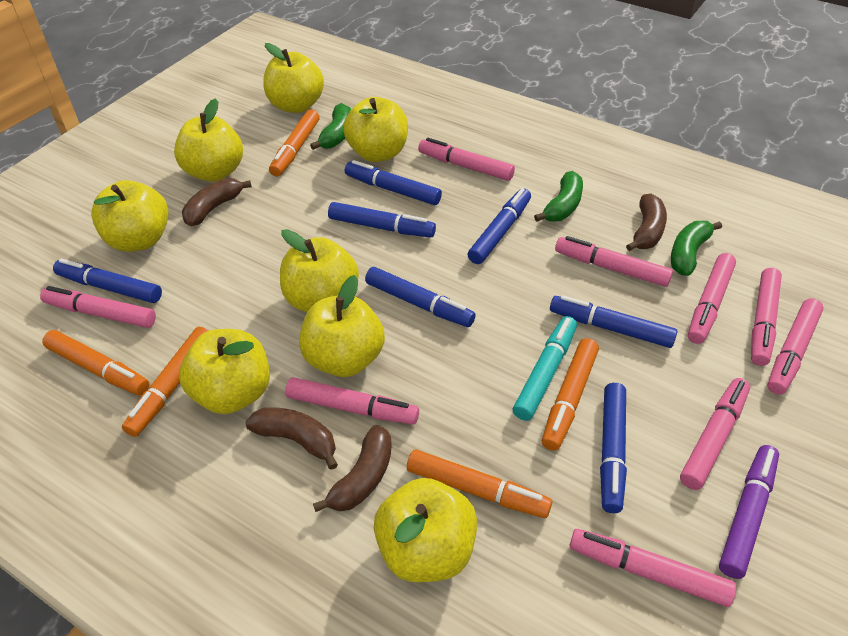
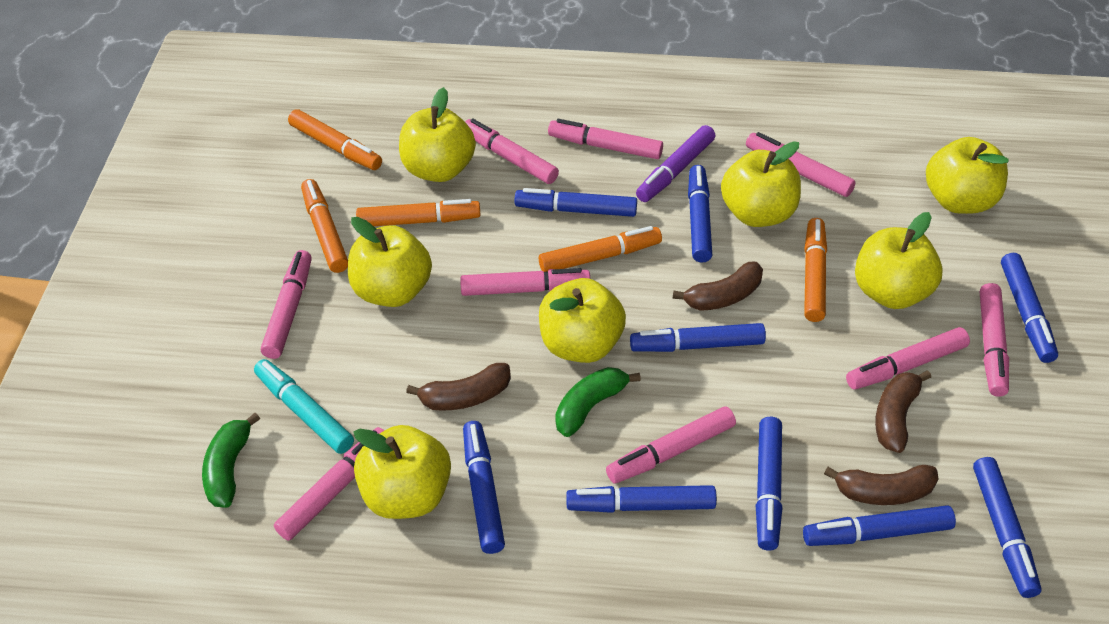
blue marker: 7 -> 9
green banana: 3 -> 2
yellow apple: 8 -> 7

